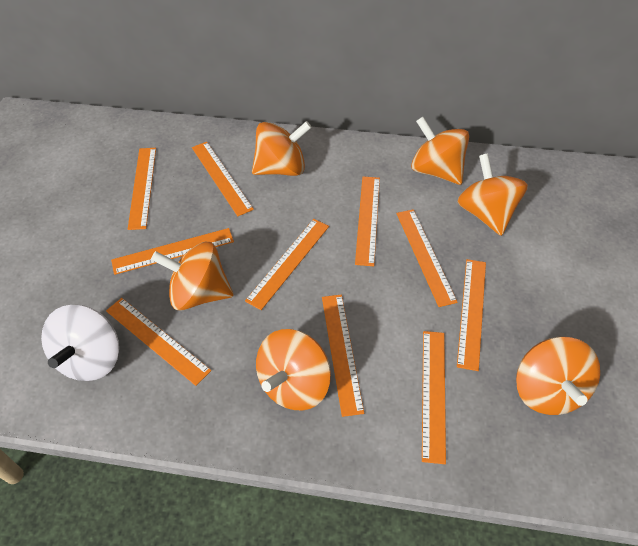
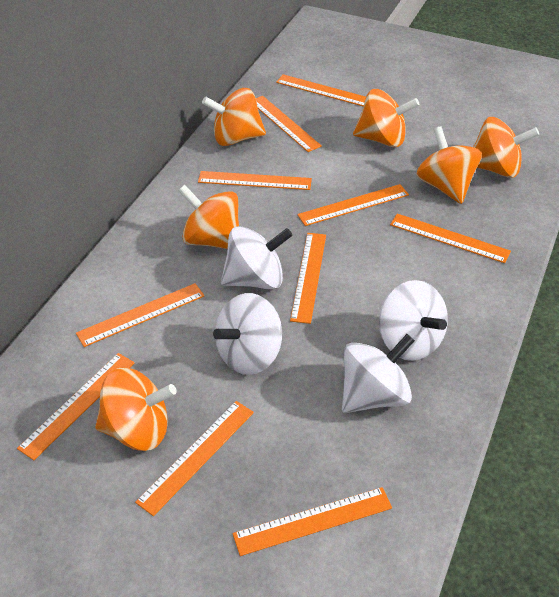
white spinning top: 1 -> 4

